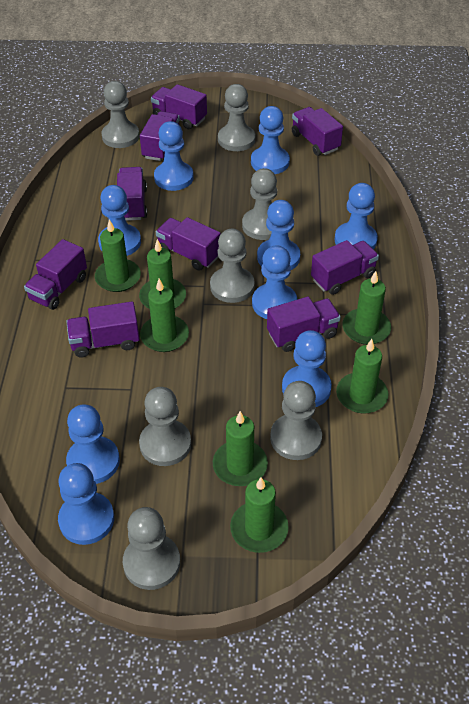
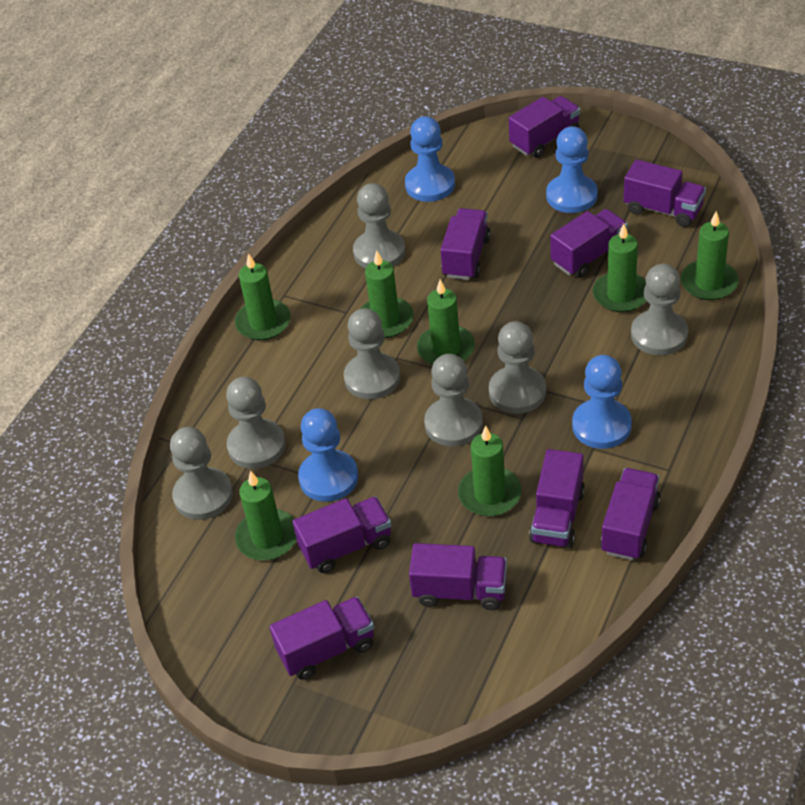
blue pawn: 9 -> 4

